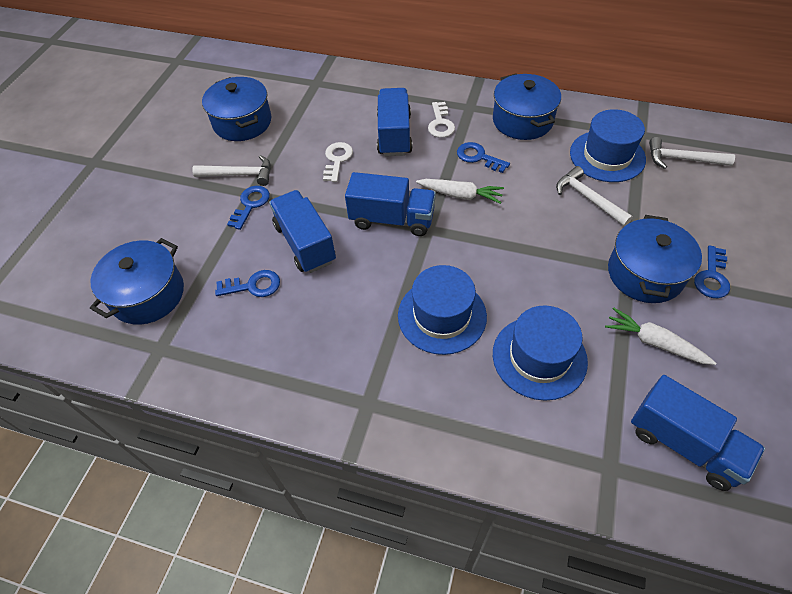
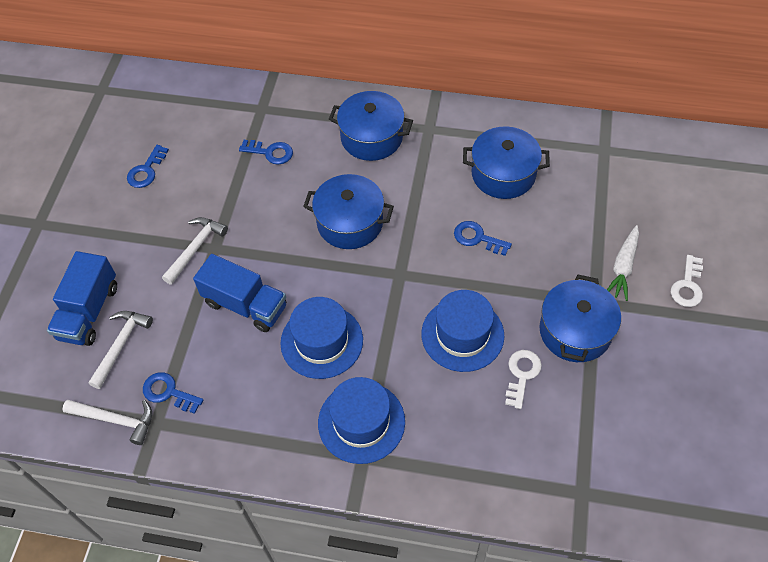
blue truck: 4 -> 2
white carrot: 2 -> 1

